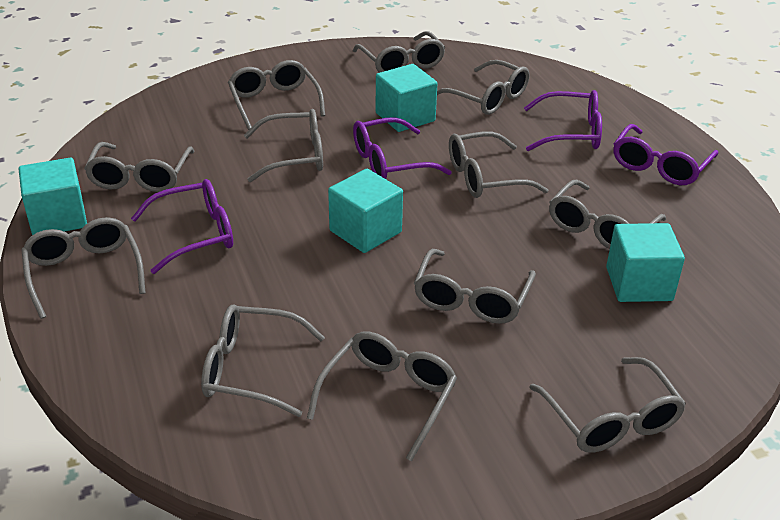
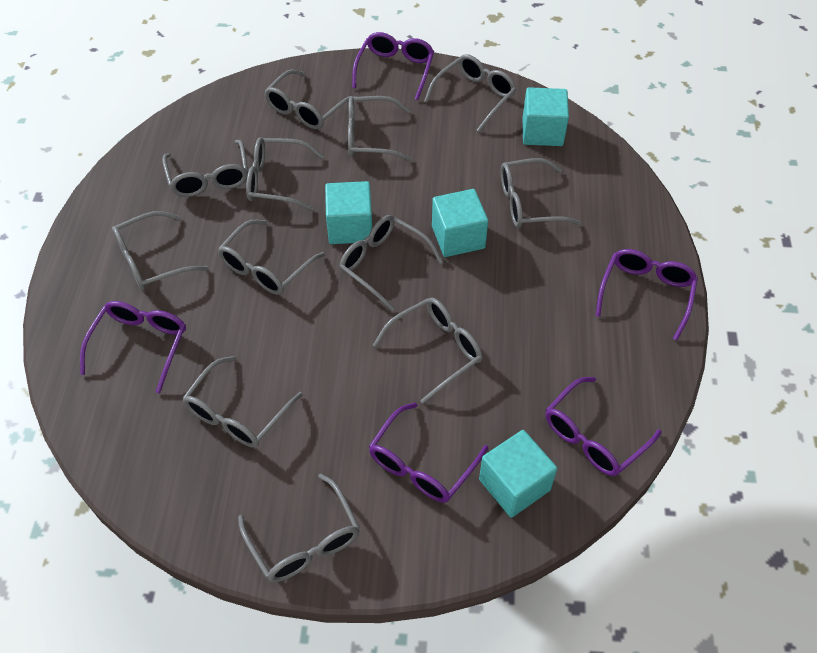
purple glasses: 4 -> 5

